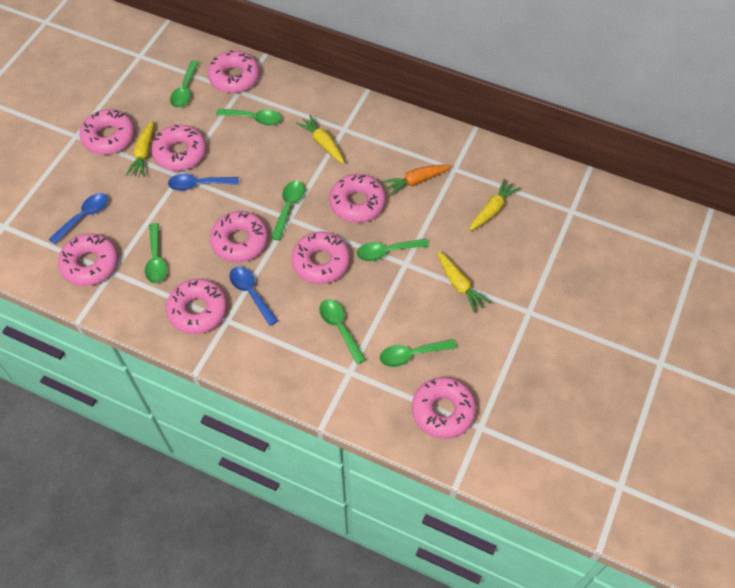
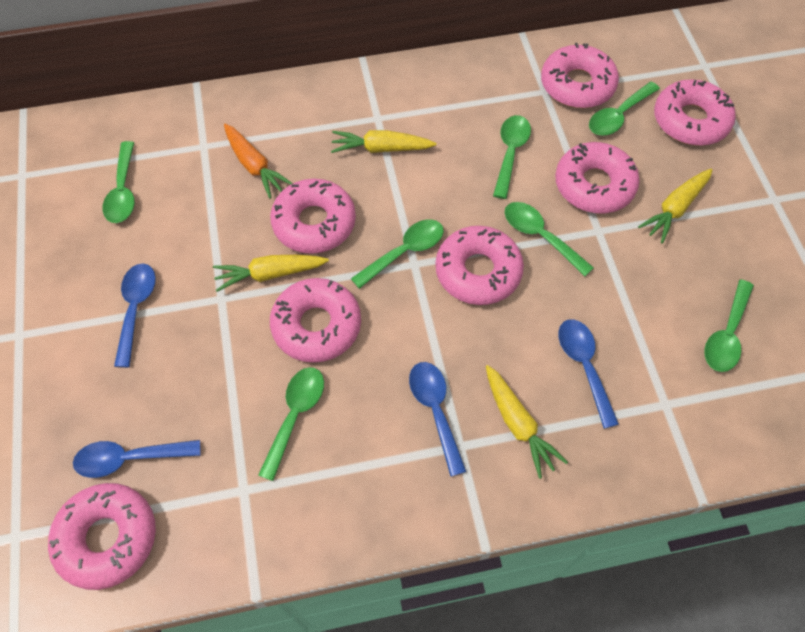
blue spoon: 3 -> 4
pink donut: 9 -> 7

